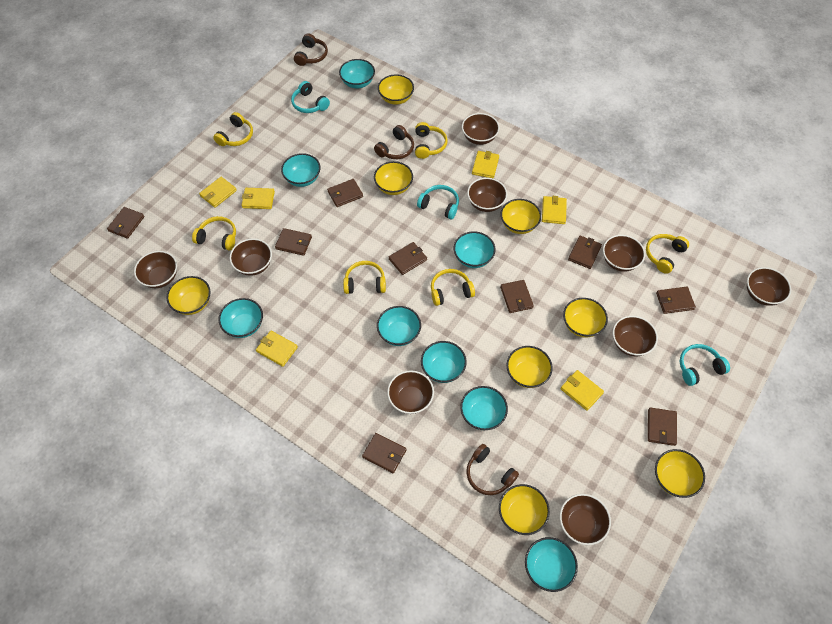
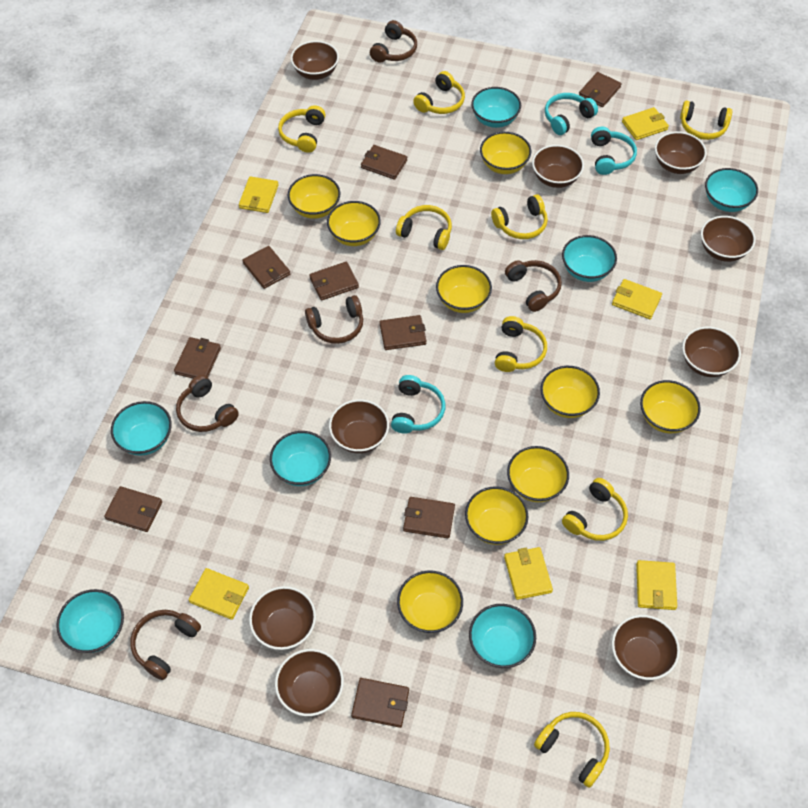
brown headphones: 3 -> 5
turquoise bowl: 8 -> 7
yellow bowl: 8 -> 9
yellow headphones: 6 -> 8

